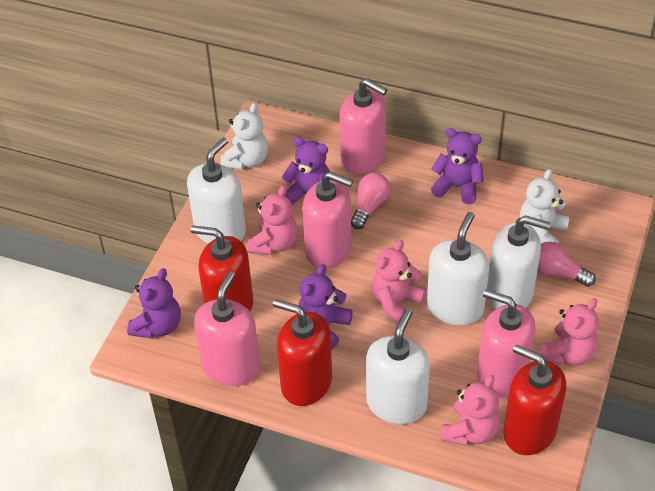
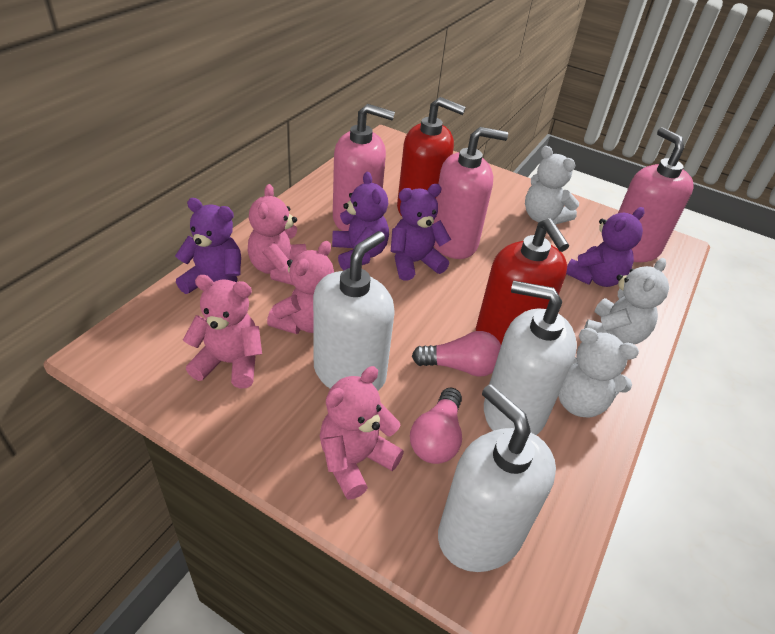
pink soap dispenser: 4 -> 3
red soap dispenser: 3 -> 2
white soap dispenser: 4 -> 3
white teddy bear: 2 -> 3

